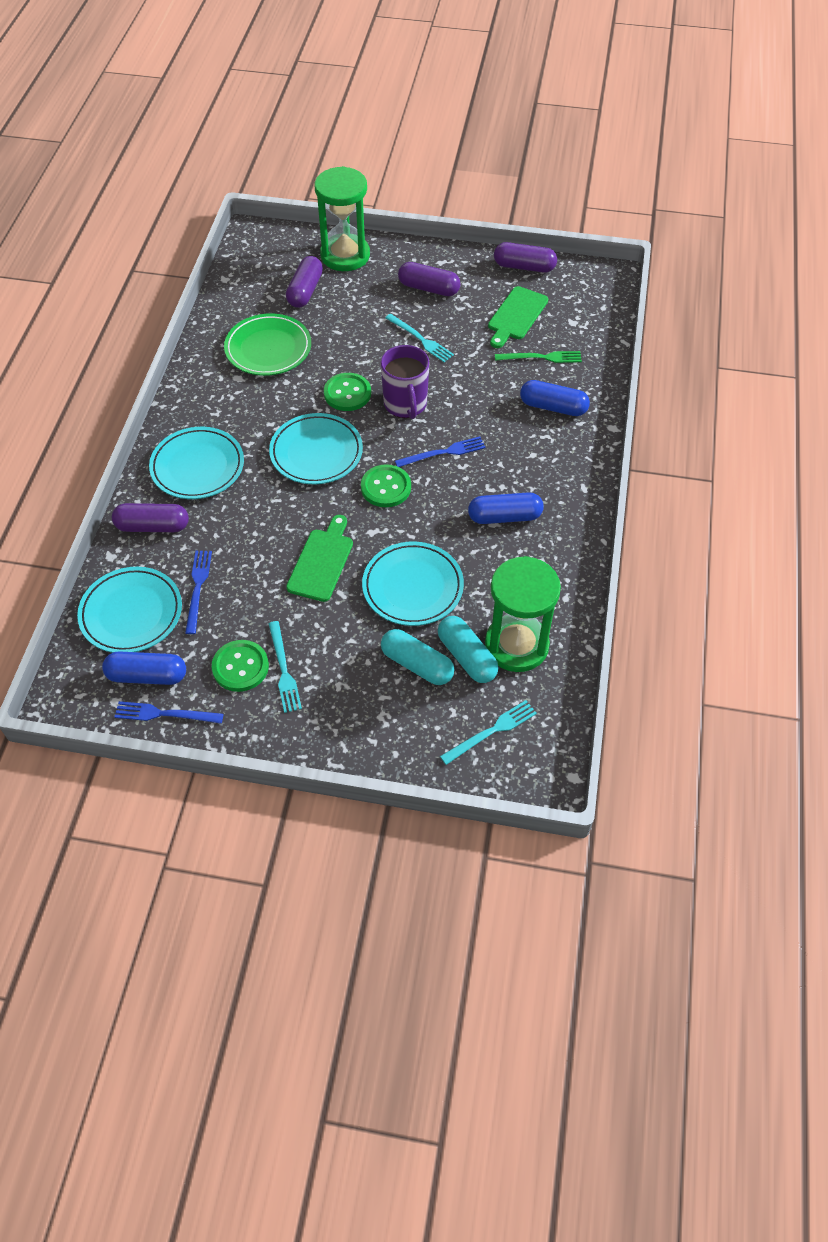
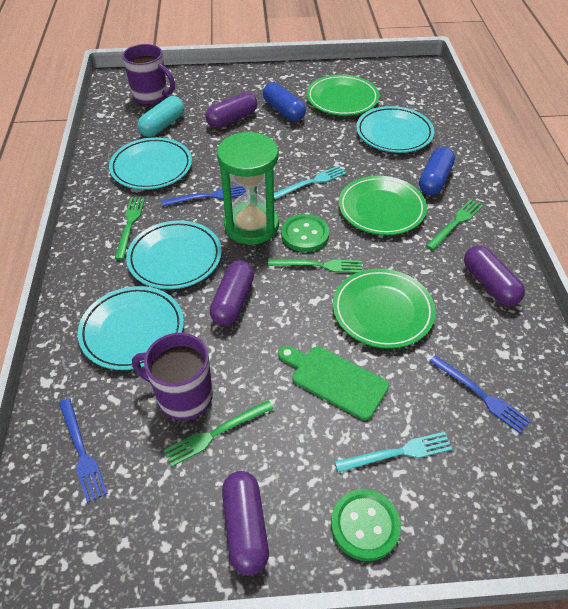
blue capsule: 3 -> 2
green button: 3 -> 2
green cutting board: 2 -> 1
green fork: 1 -> 4
green hourglass: 2 -> 1
green plate: 1 -> 3
purple mug: 1 -> 2
turquoise capsule: 2 -> 1
turquoise fork: 3 -> 2

